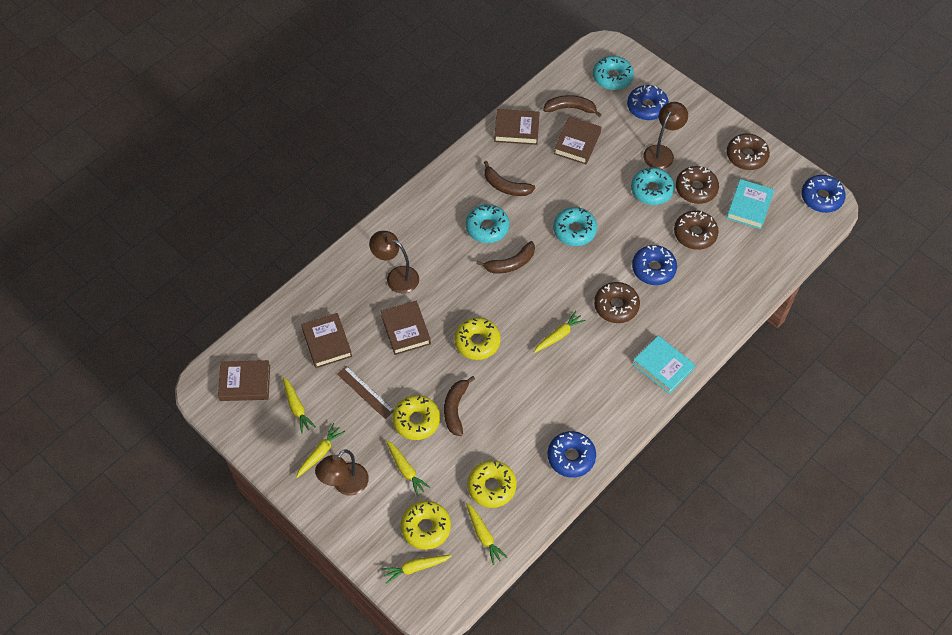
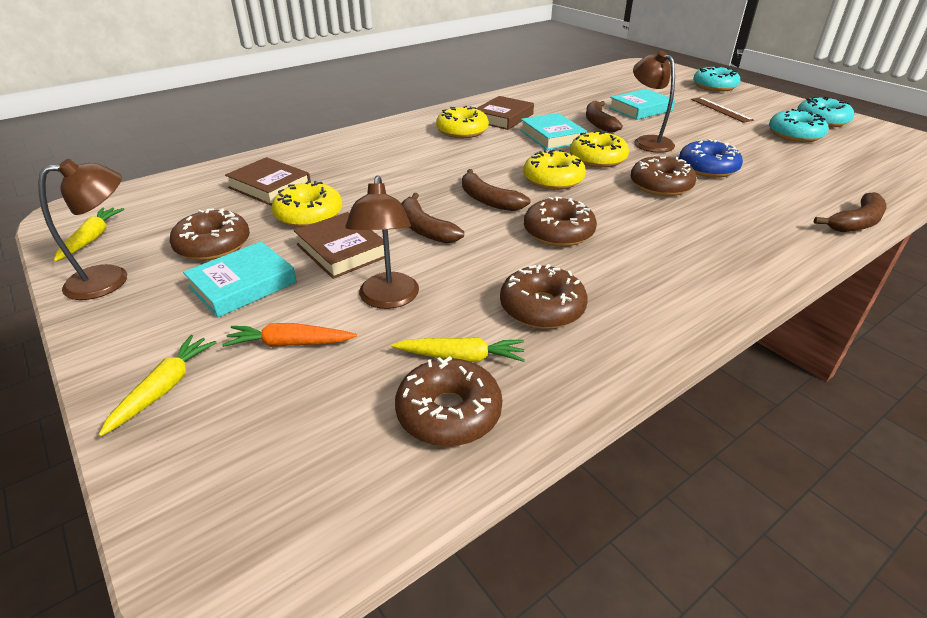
blue donut: 4 -> 1
brown book: 5 -> 3
brown donut: 4 -> 5
orange carrot: 0 -> 1
turquoise book: 2 -> 3
turquoise donut: 4 -> 3
yellow carrot: 6 -> 3

